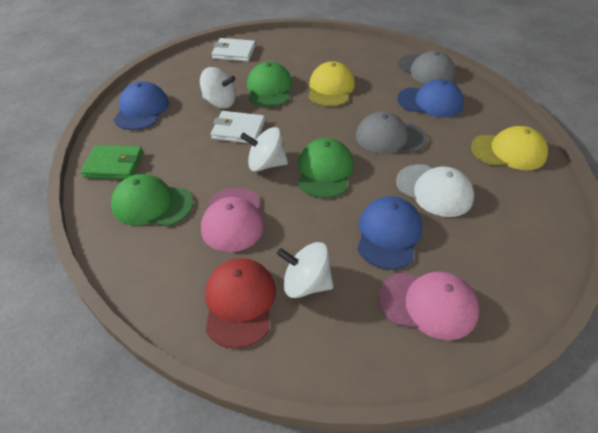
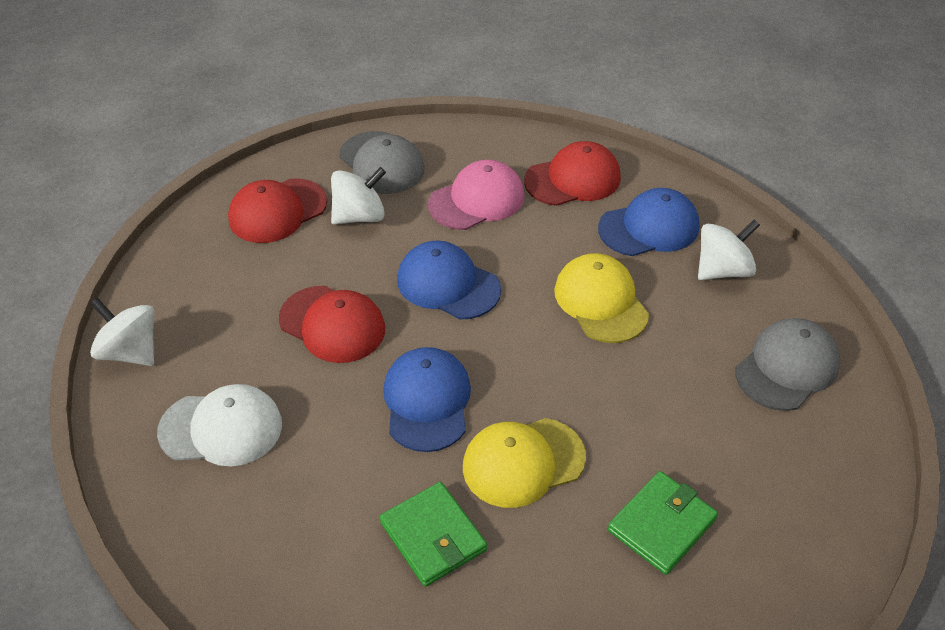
green cap: 3 -> 0
green wallet: 1 -> 2
pink cap: 2 -> 1
red cap: 1 -> 3
white wallet: 2 -> 0

